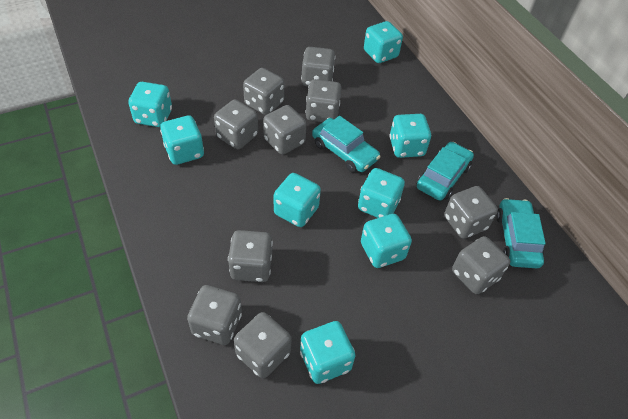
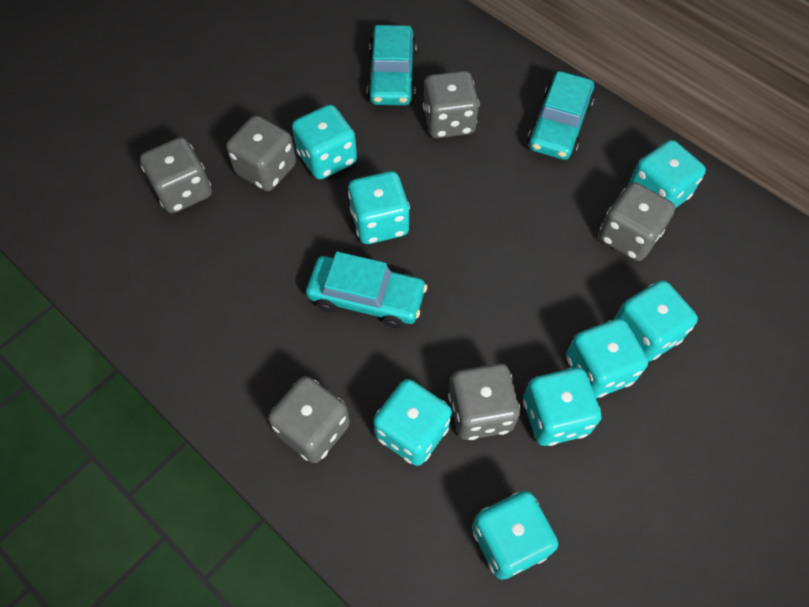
grey dice: 10 -> 6

